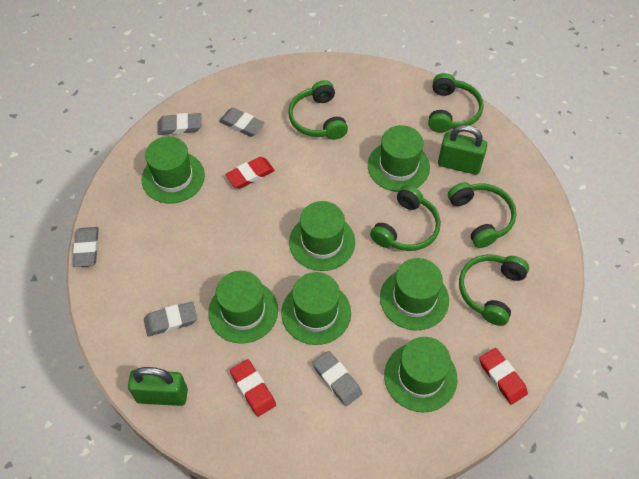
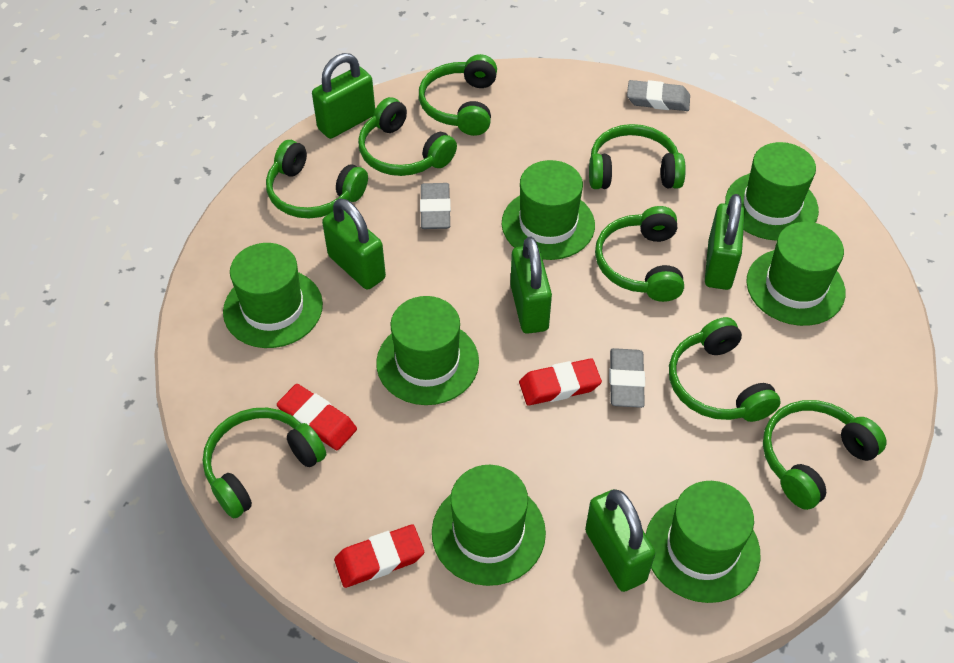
green headphones: 5 -> 8
green padlock: 2 -> 5
grey eraser: 5 -> 3

